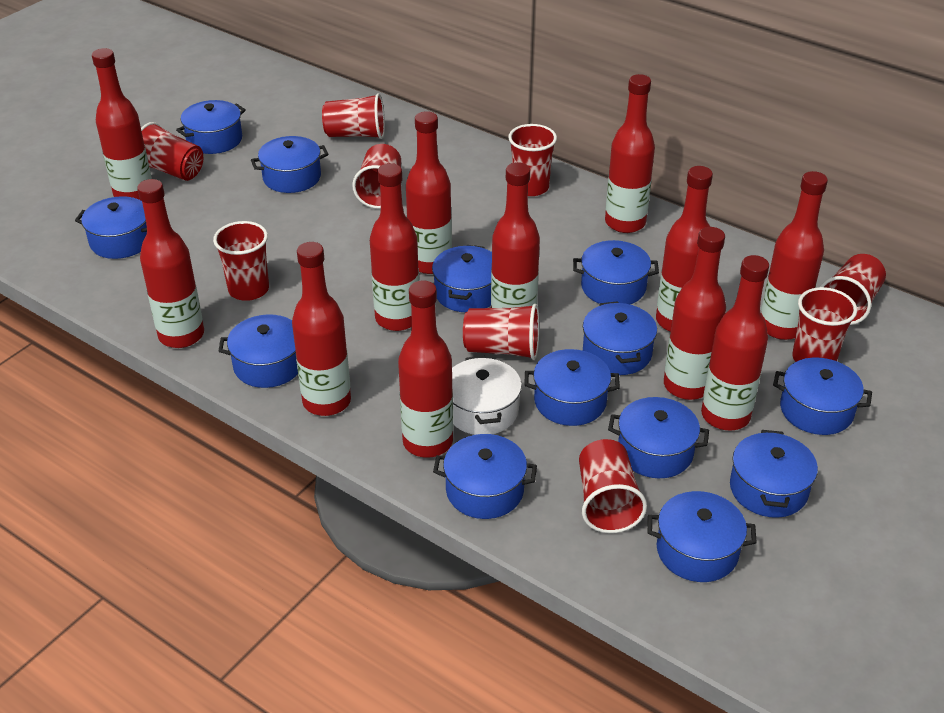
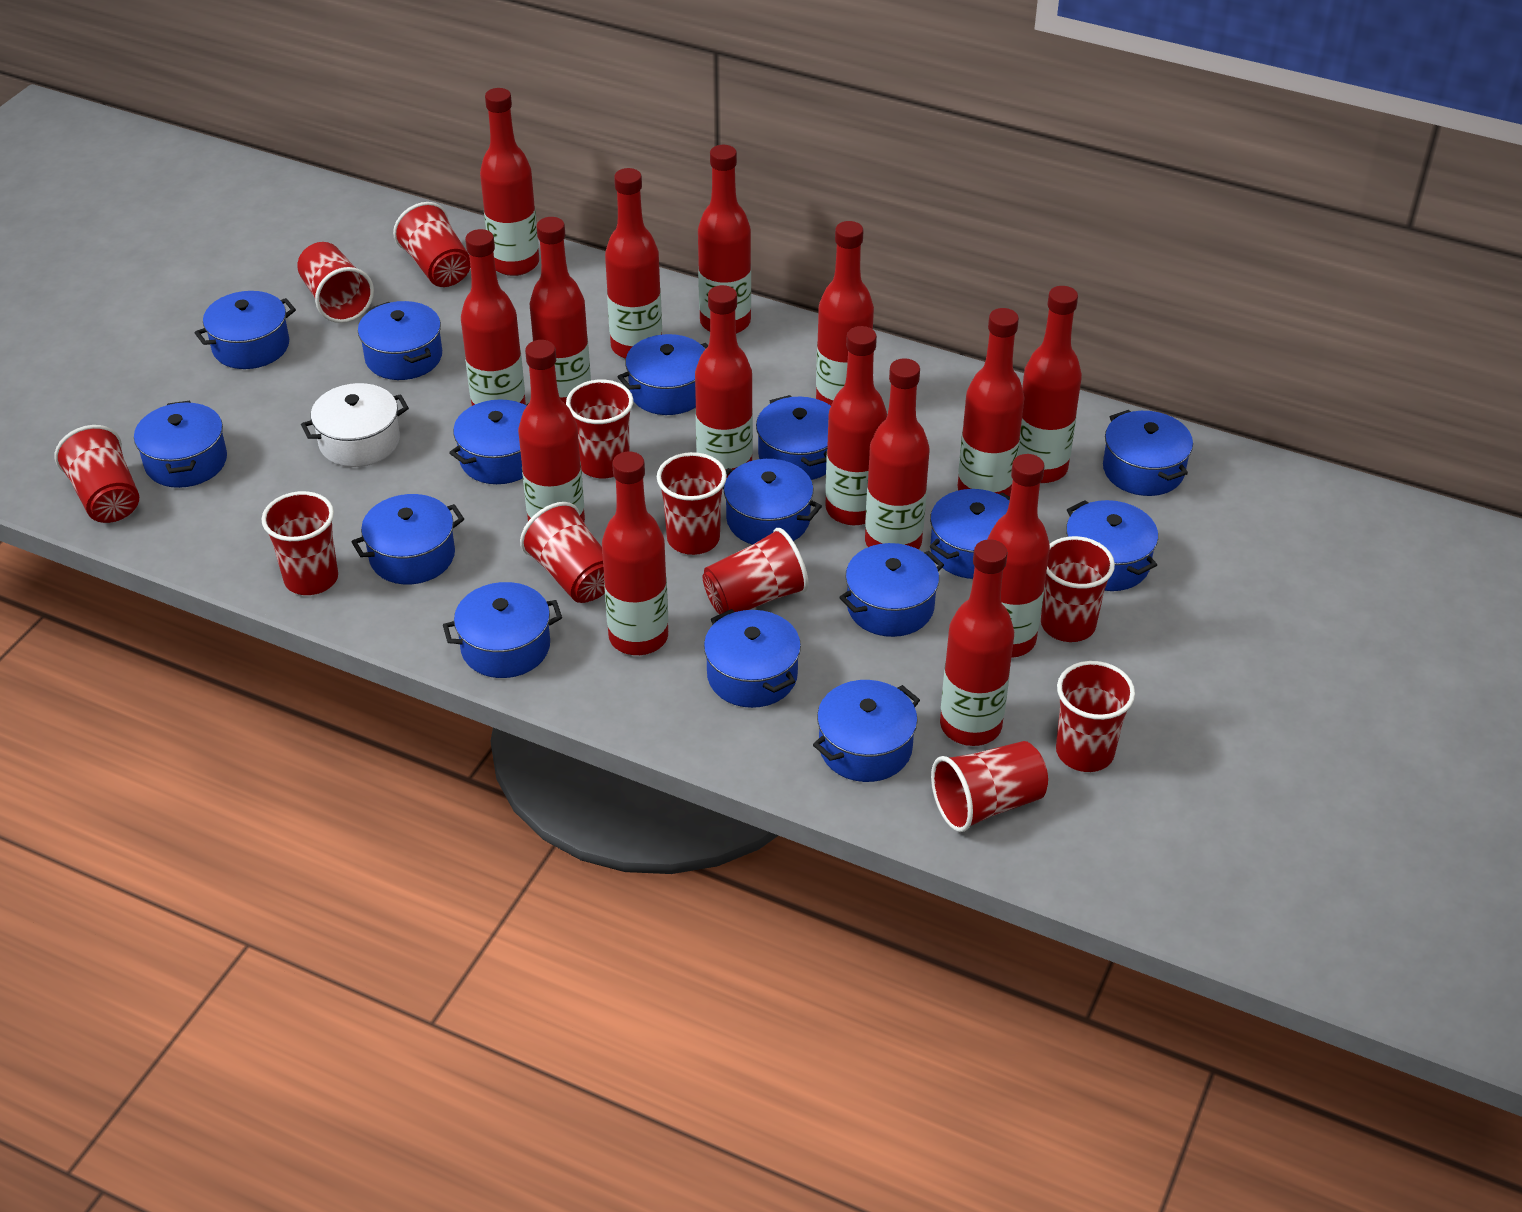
blue pot: 13 -> 15
red bottle: 12 -> 15
red cup: 9 -> 11

